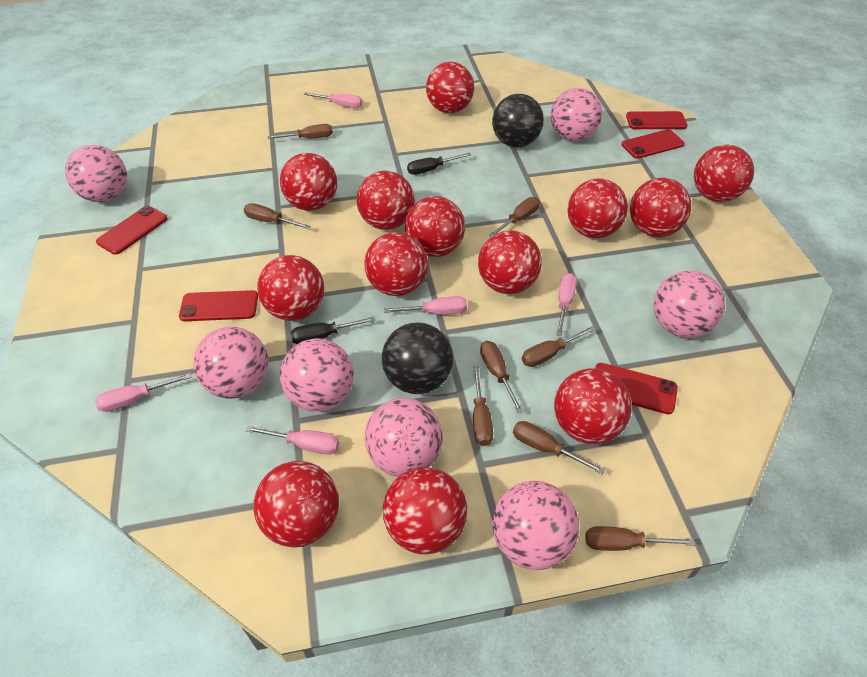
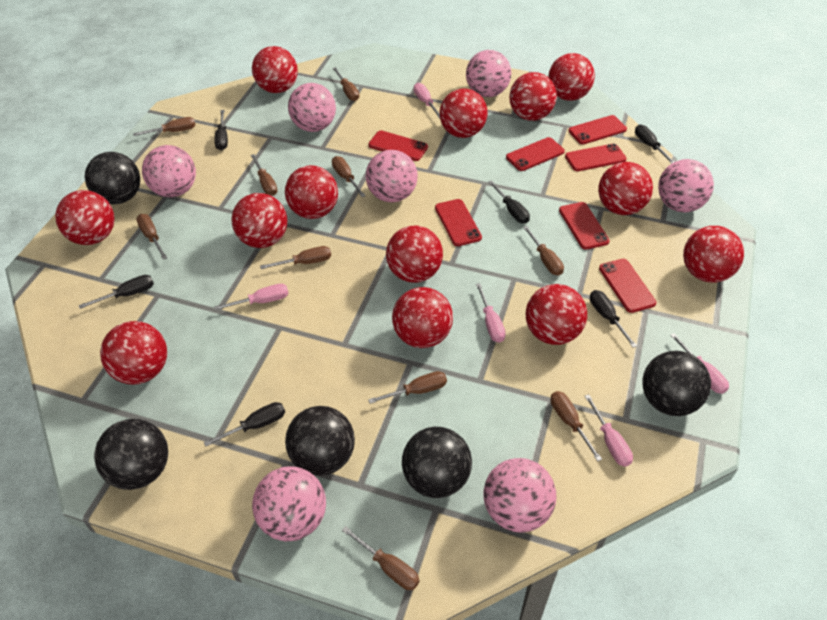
black ball: 2 -> 5
black screwdriver: 2 -> 6
brown screwdriver: 8 -> 10
red phone: 5 -> 7

